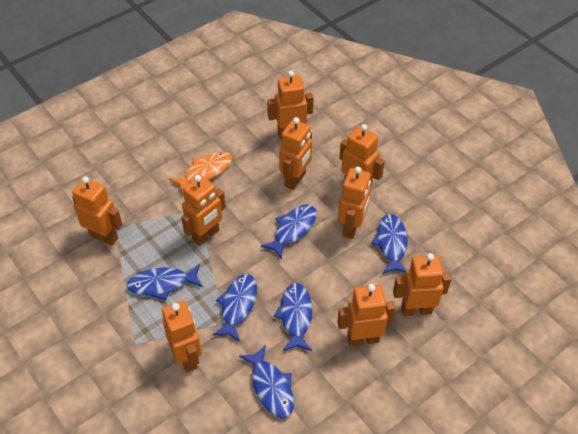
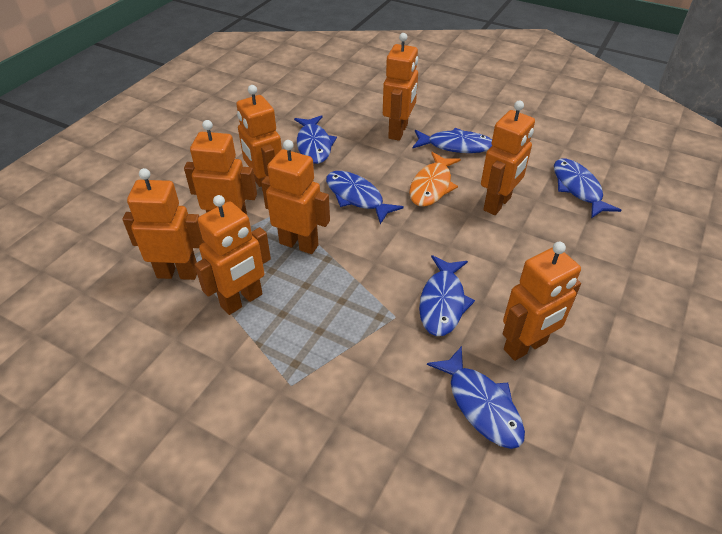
orange robot: 9 -> 8

